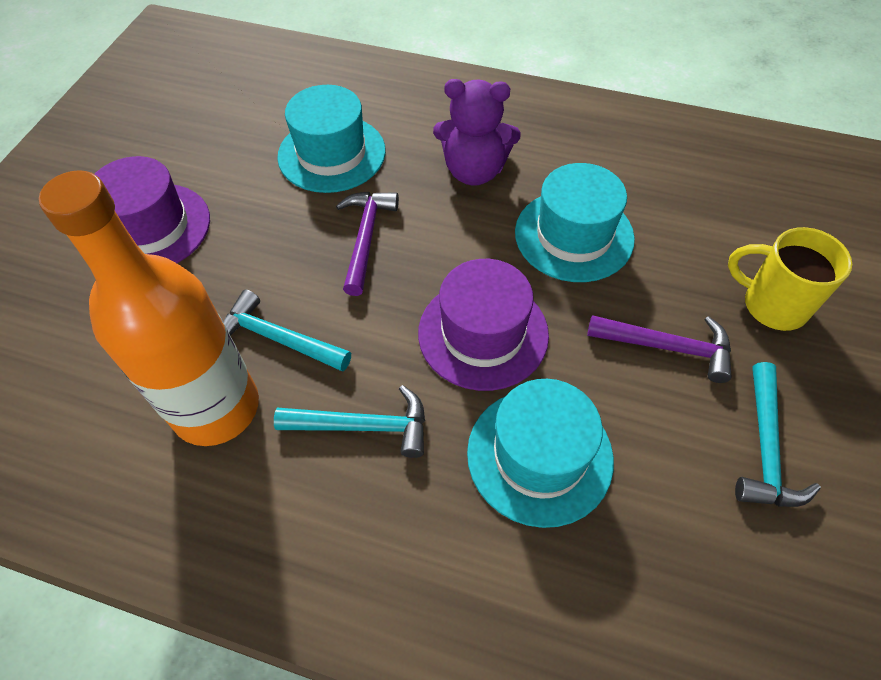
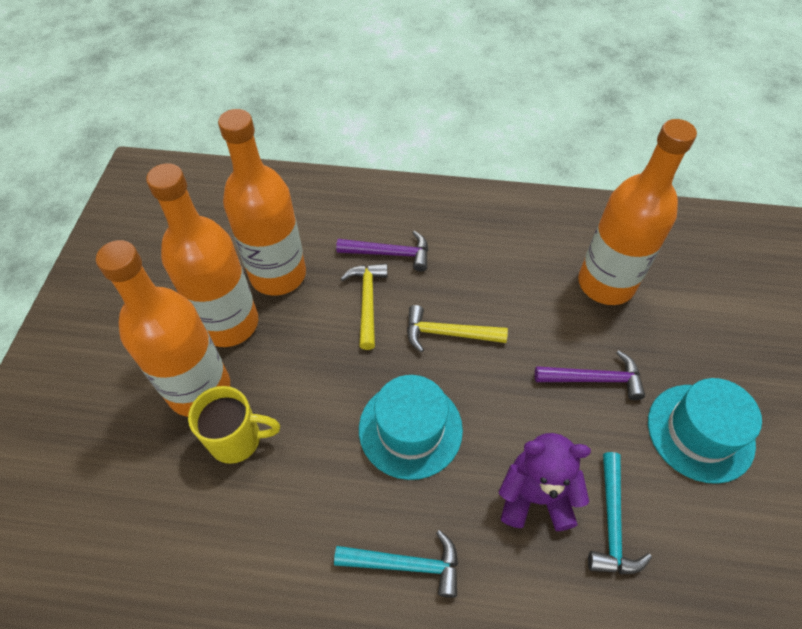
orange bottle: 1 -> 4
purple hat: 2 -> 0
turquoise hammer: 3 -> 2
turquoise hat: 3 -> 2
yellow hammer: 0 -> 2

